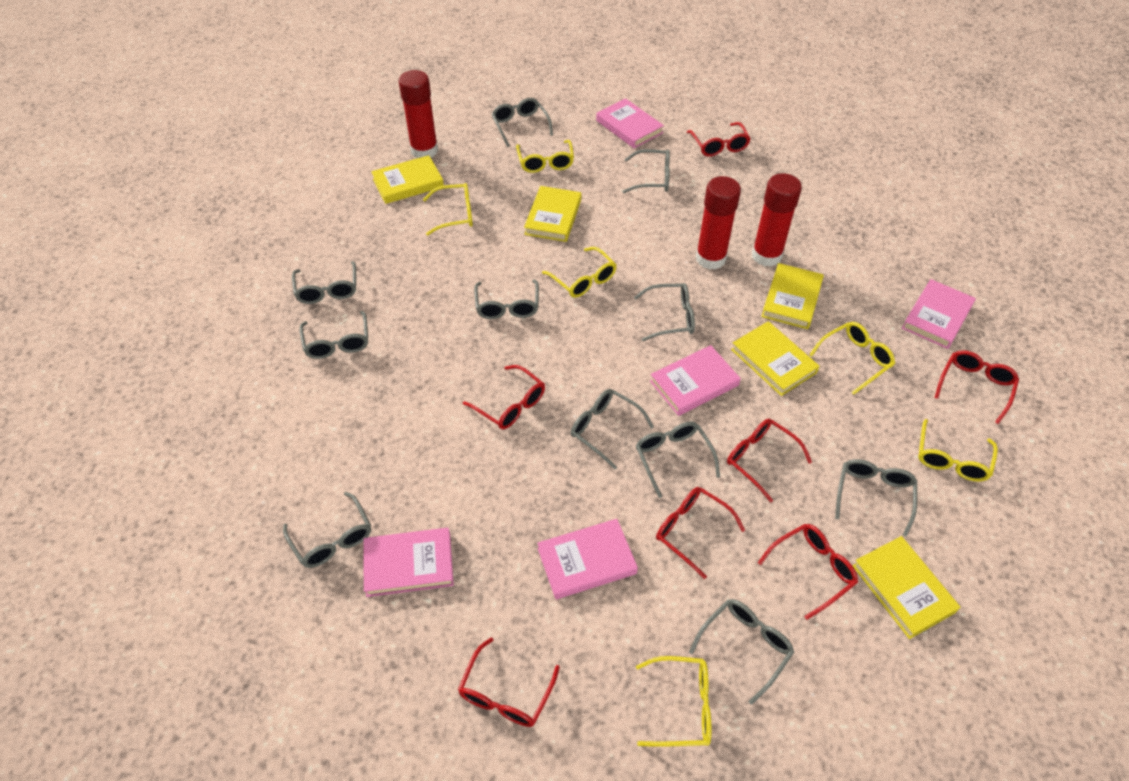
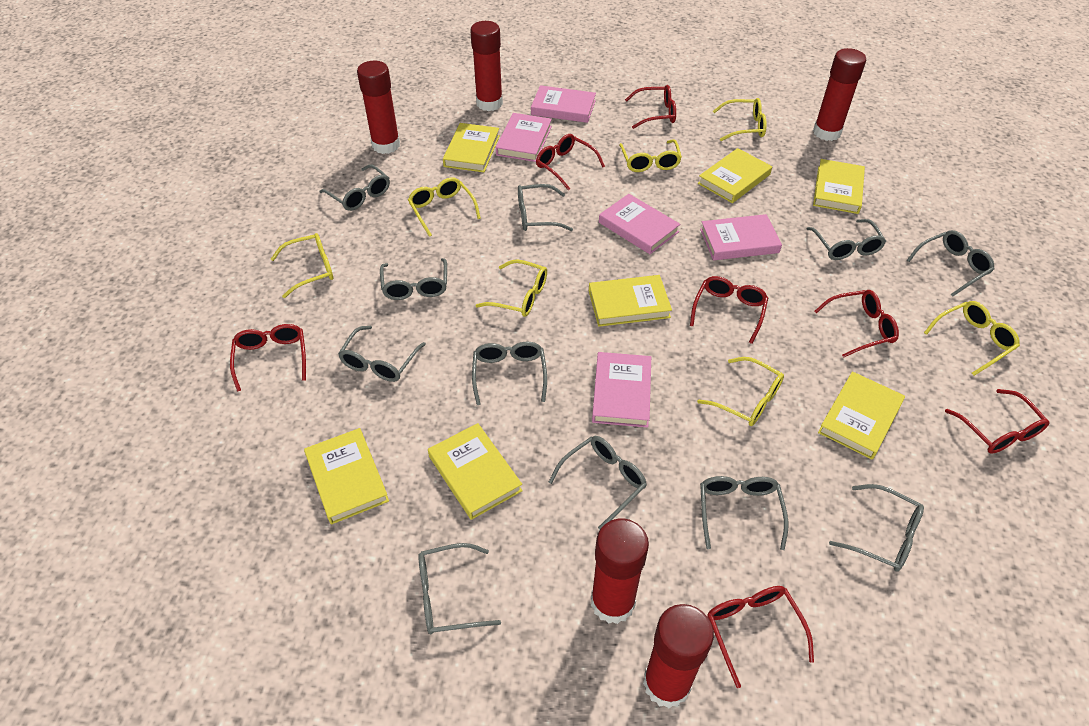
red glue stick: 3 -> 5
yellow book: 5 -> 7
yellow glasses: 6 -> 7

